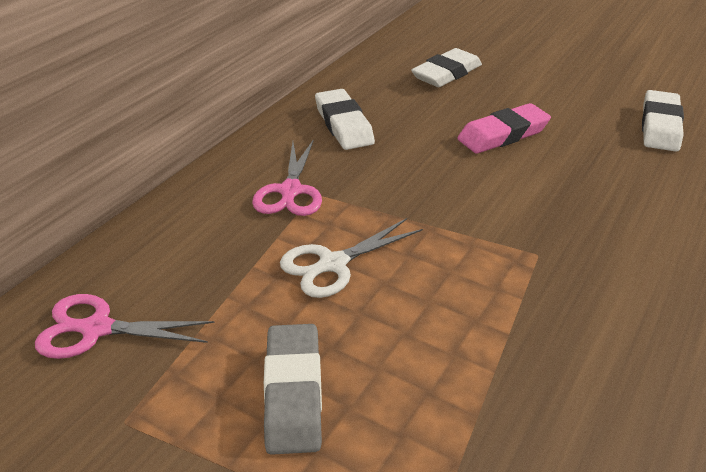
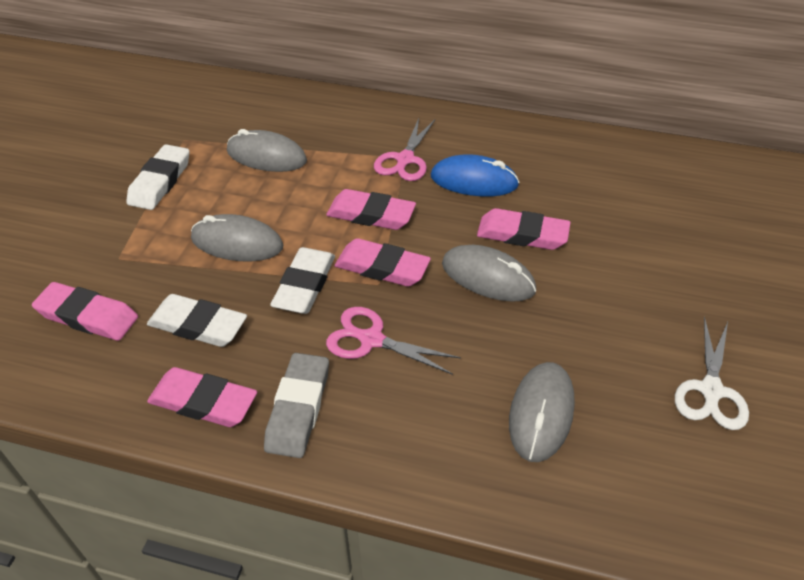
blue mouse: 0 -> 1
grey mouse: 0 -> 4
pink eraser: 1 -> 5

